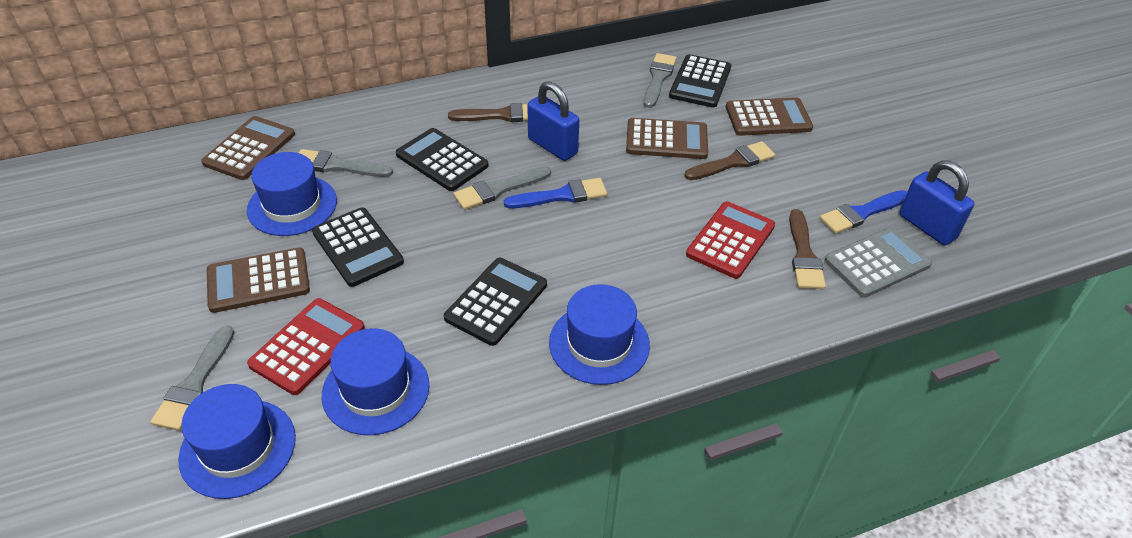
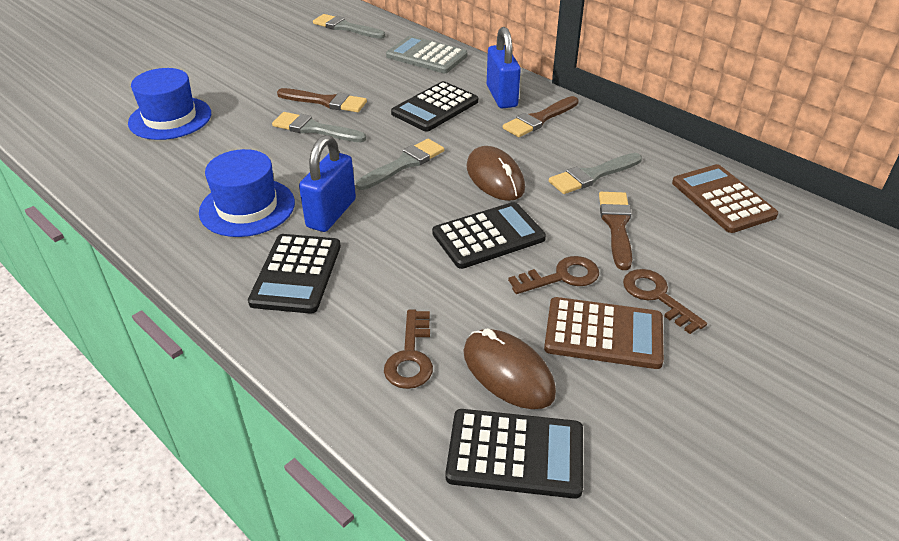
blue brush: 2 -> 0
blue hat: 4 -> 2
brown calculator: 4 -> 2
brown key: 0 -> 3
brown mouse: 0 -> 2
red calculator: 2 -> 0

